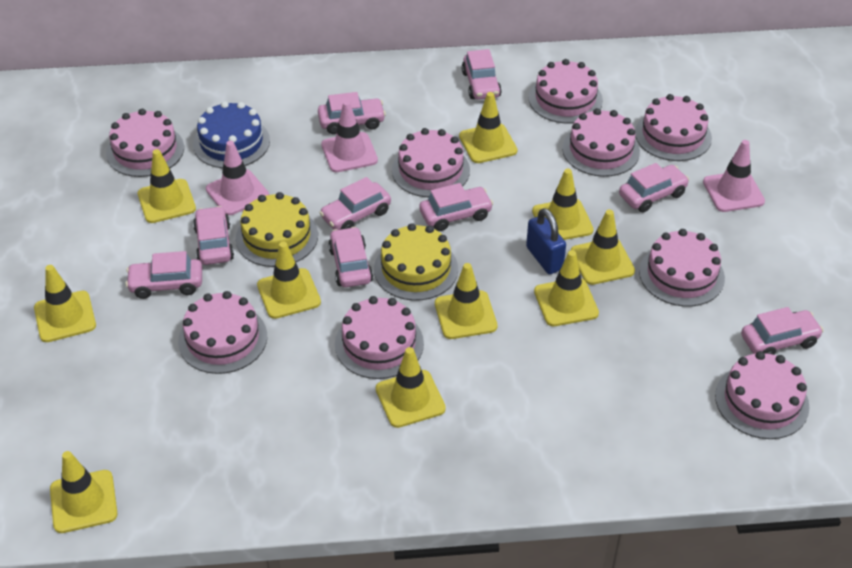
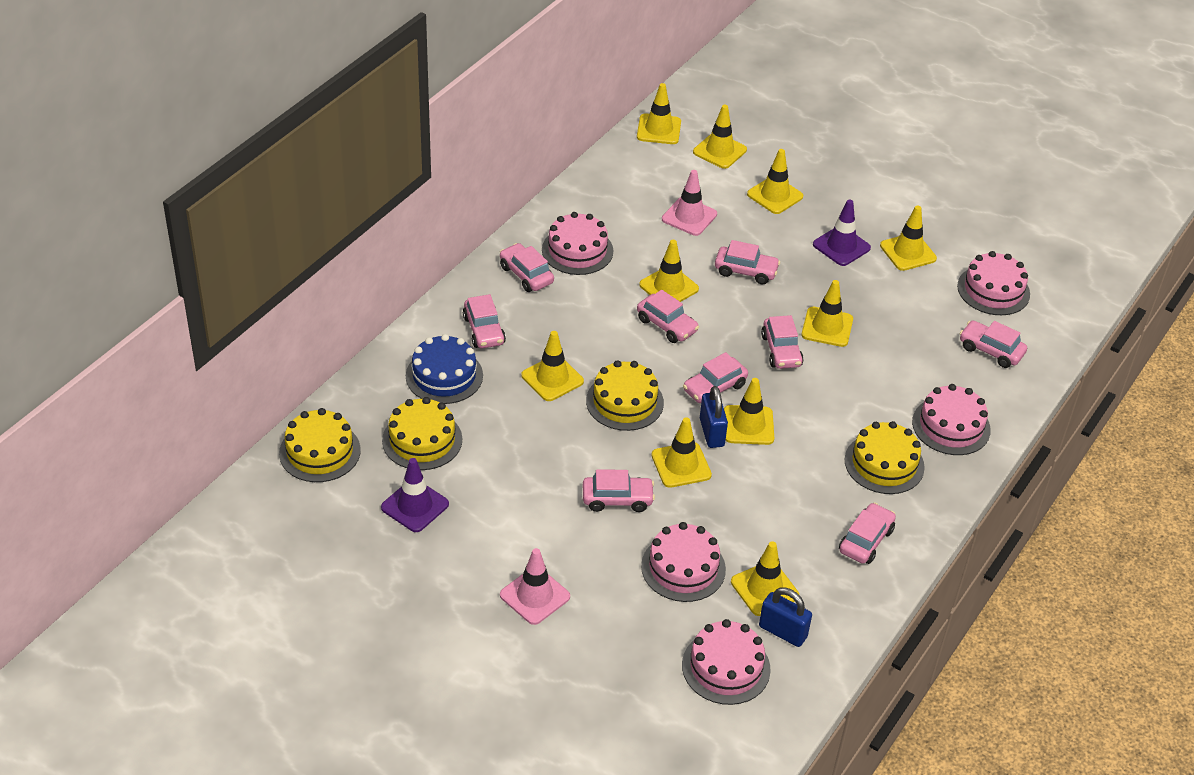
blue padlock: 1 -> 2
pink cake: 9 -> 5
pink traffic cone: 3 -> 2
purple traffic cone: 0 -> 2
yellow cake: 2 -> 4

